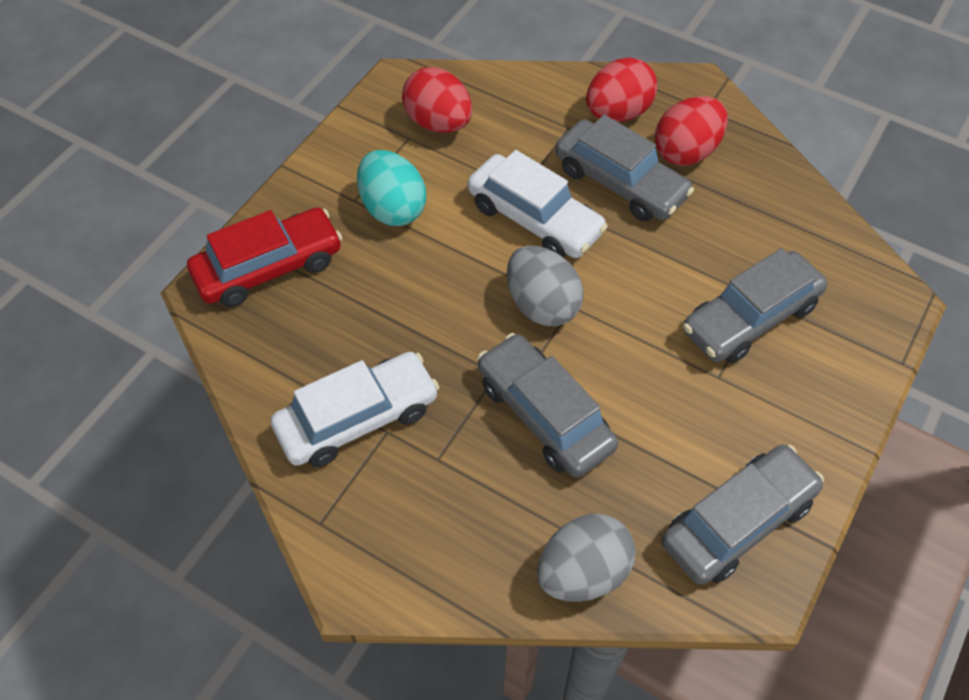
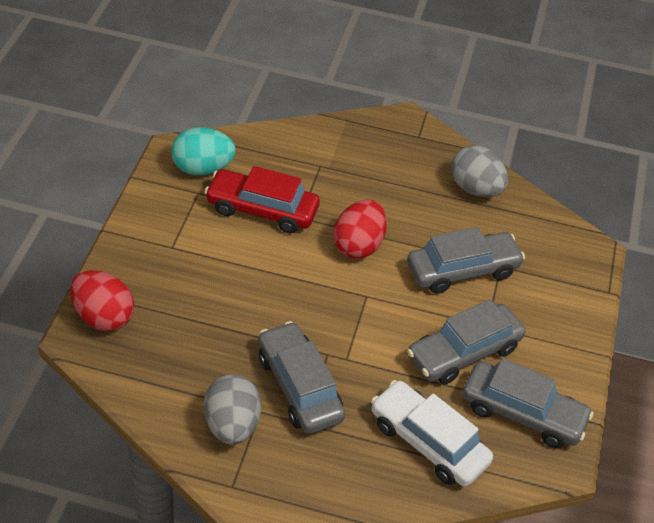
red egg: 3 -> 2
white car: 2 -> 1

